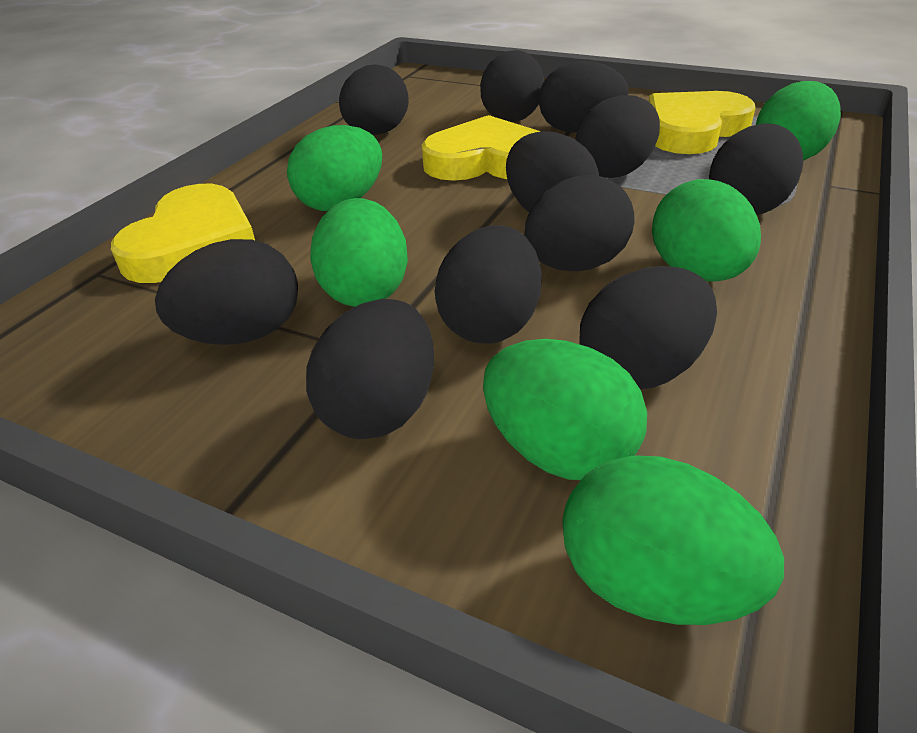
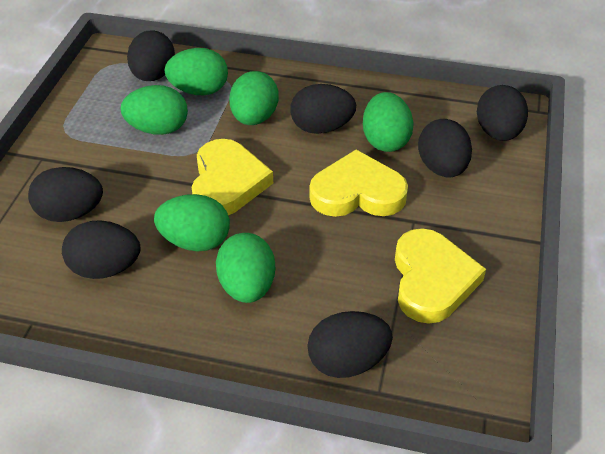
black egg: 11 -> 7

